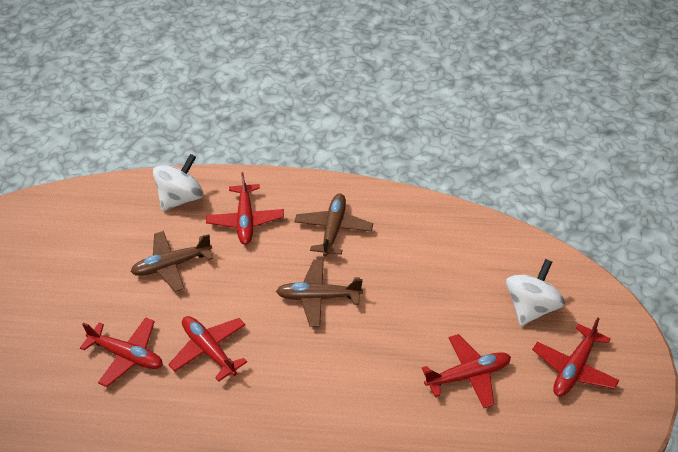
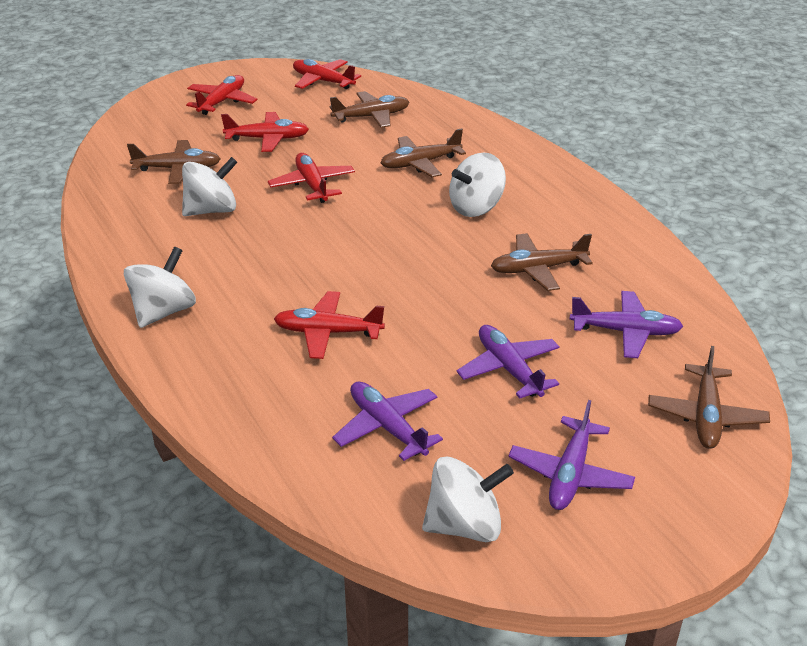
brown plane: 3 -> 5
purple plane: 0 -> 4
white spinning top: 2 -> 4

